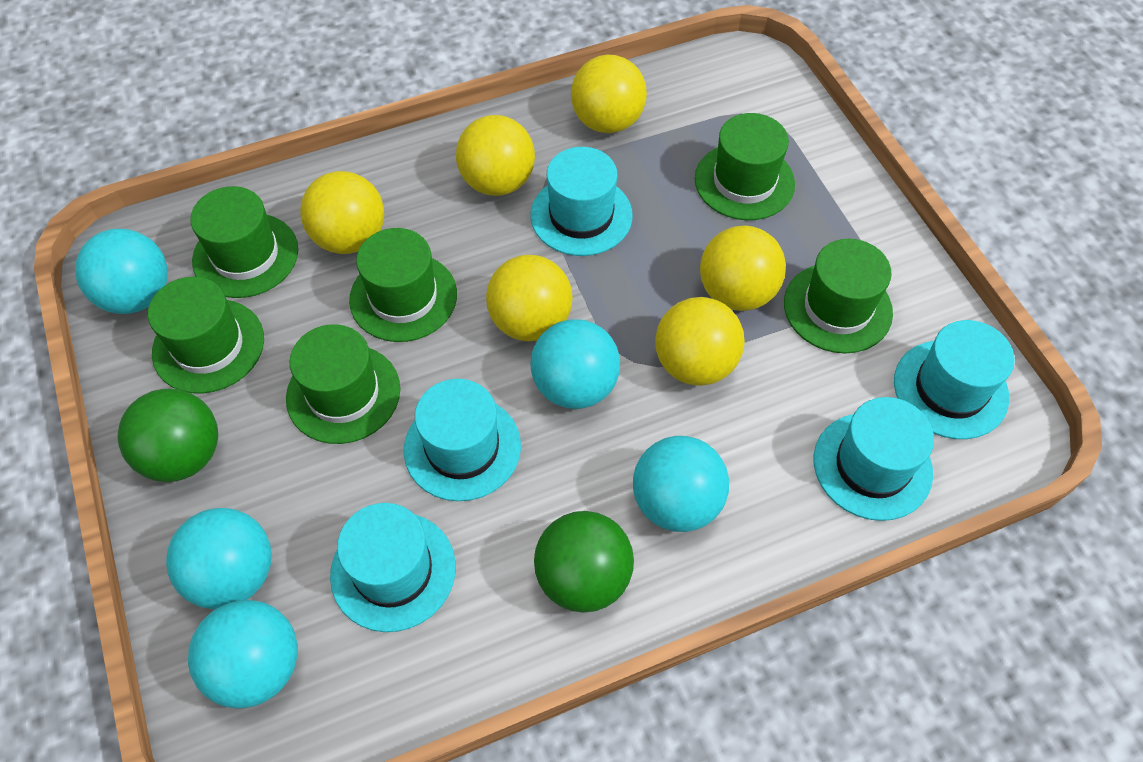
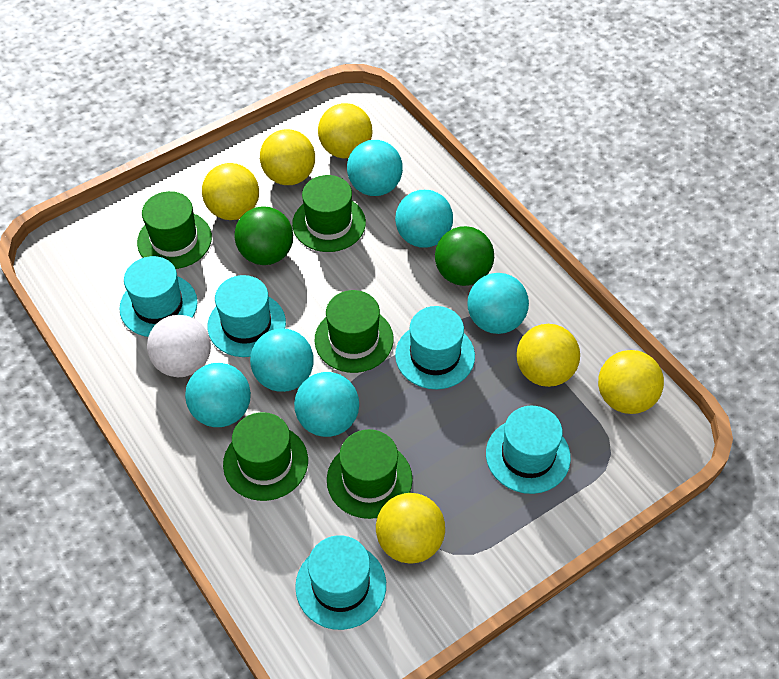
green hat: 6 -> 5
turquoise ball: 5 -> 6
white ball: 0 -> 1

